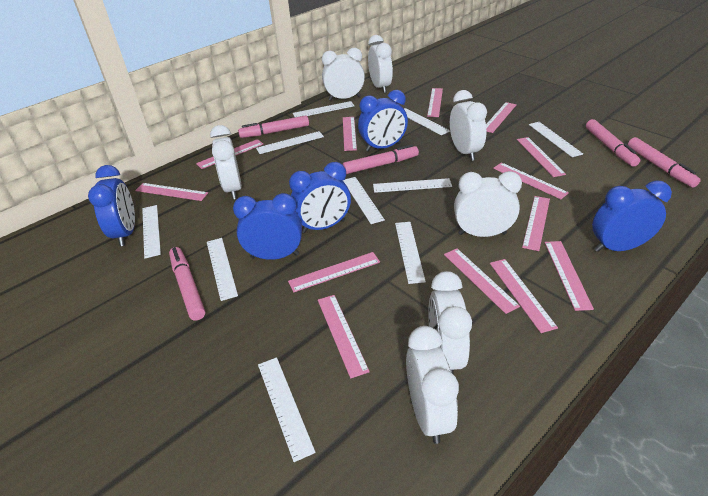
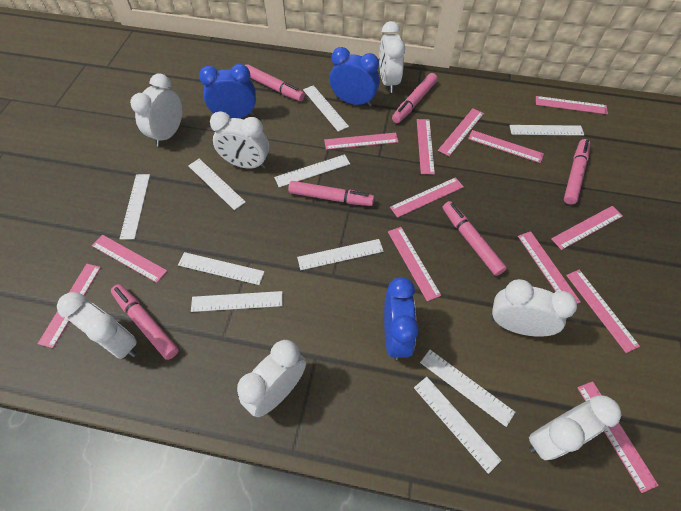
blue clock: 5 -> 3
pink marker: 5 -> 6

